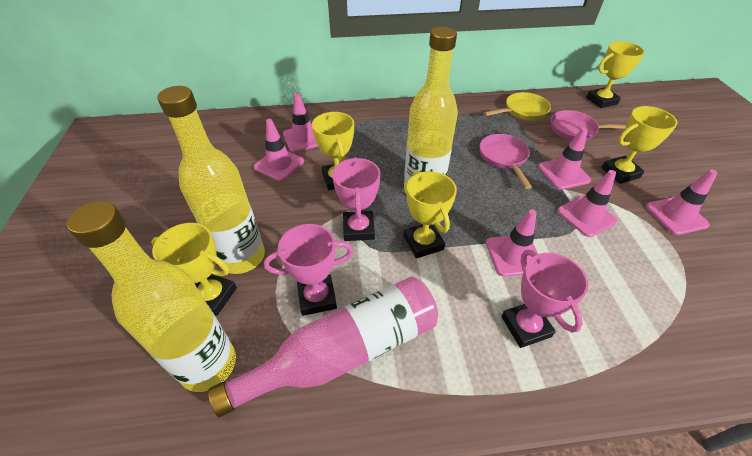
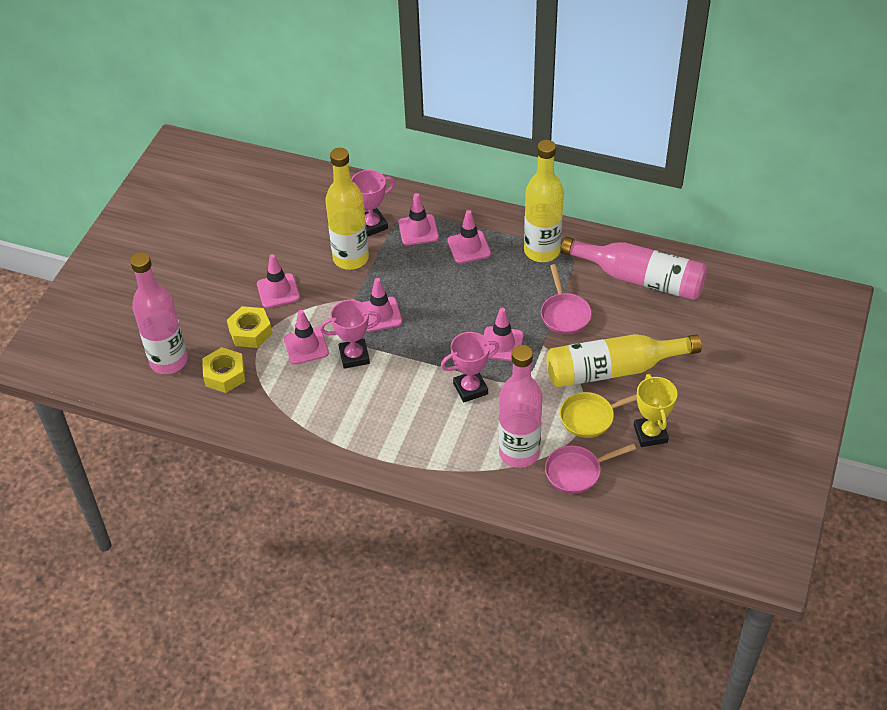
pink bottle: 1 -> 3
yellow nut: 0 -> 2
yellow trophy: 5 -> 1

